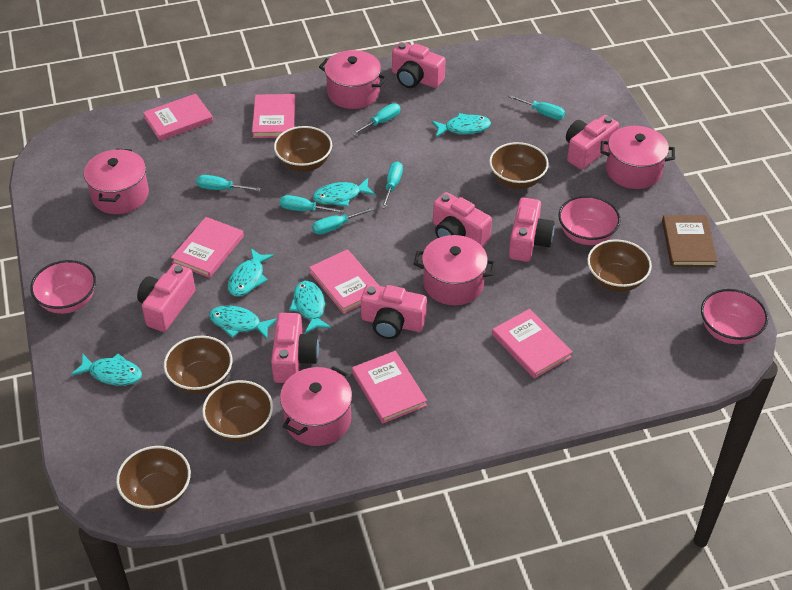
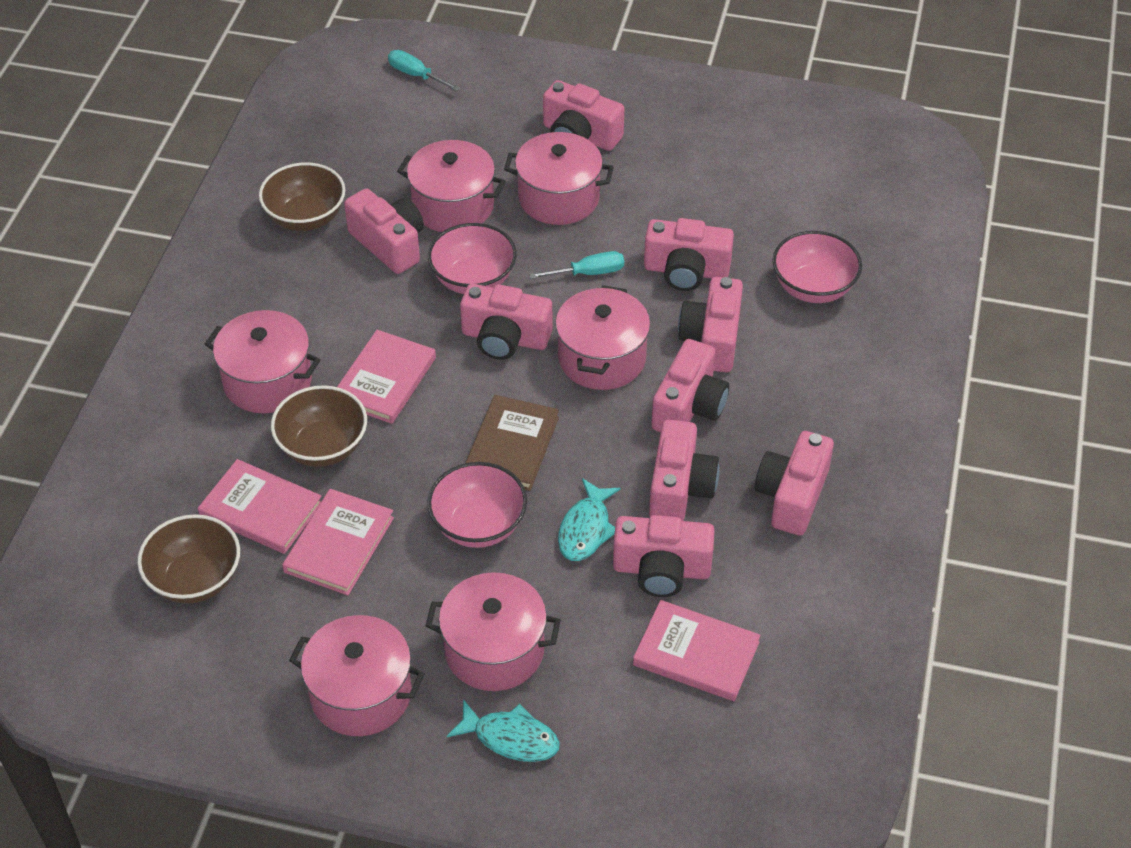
brown bowl: 6 -> 3
pink book: 6 -> 4
pink camera: 7 -> 9
pink pot: 5 -> 6
turquoise fish: 6 -> 2
turquoise screwdriver: 6 -> 2

